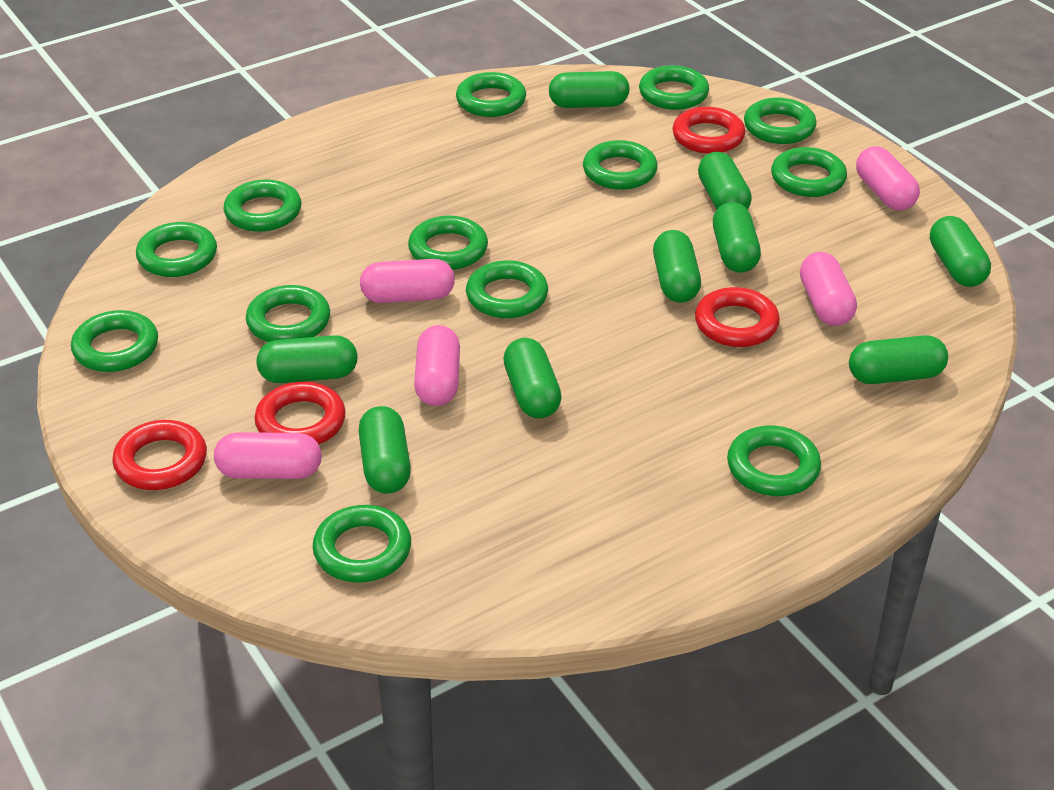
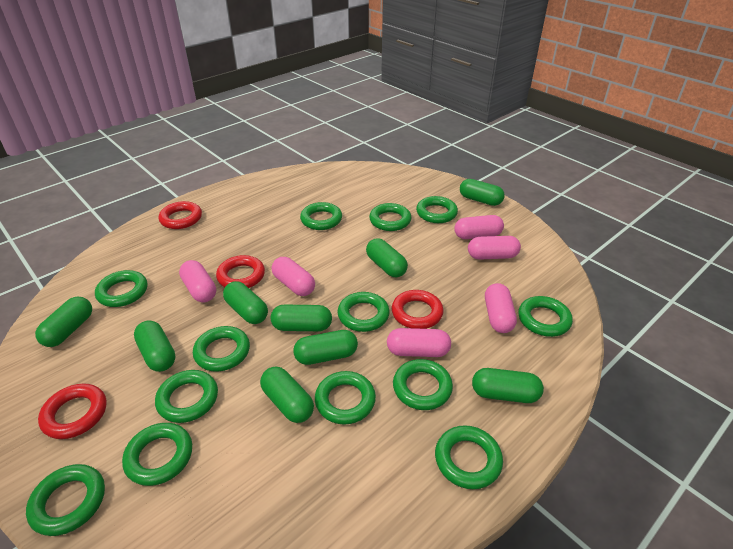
pink capsule: 5 -> 6

